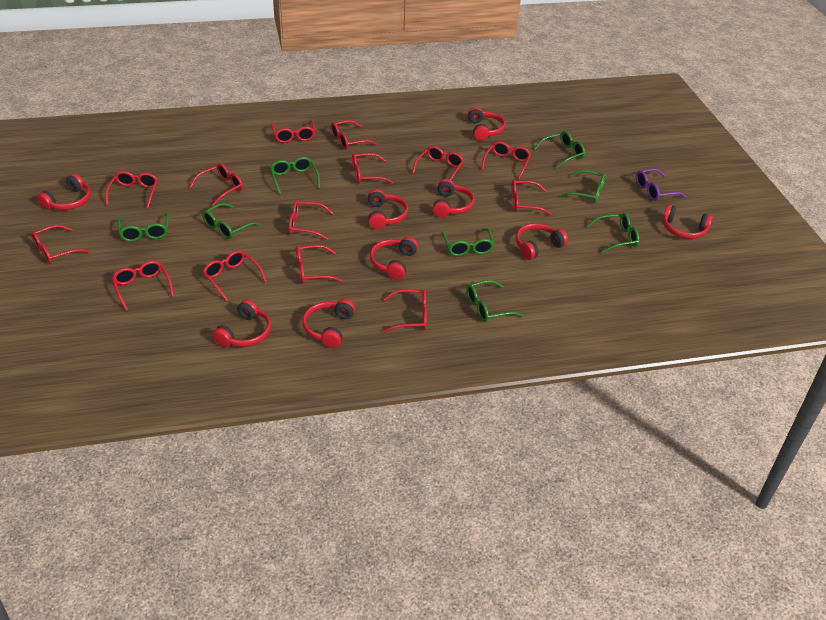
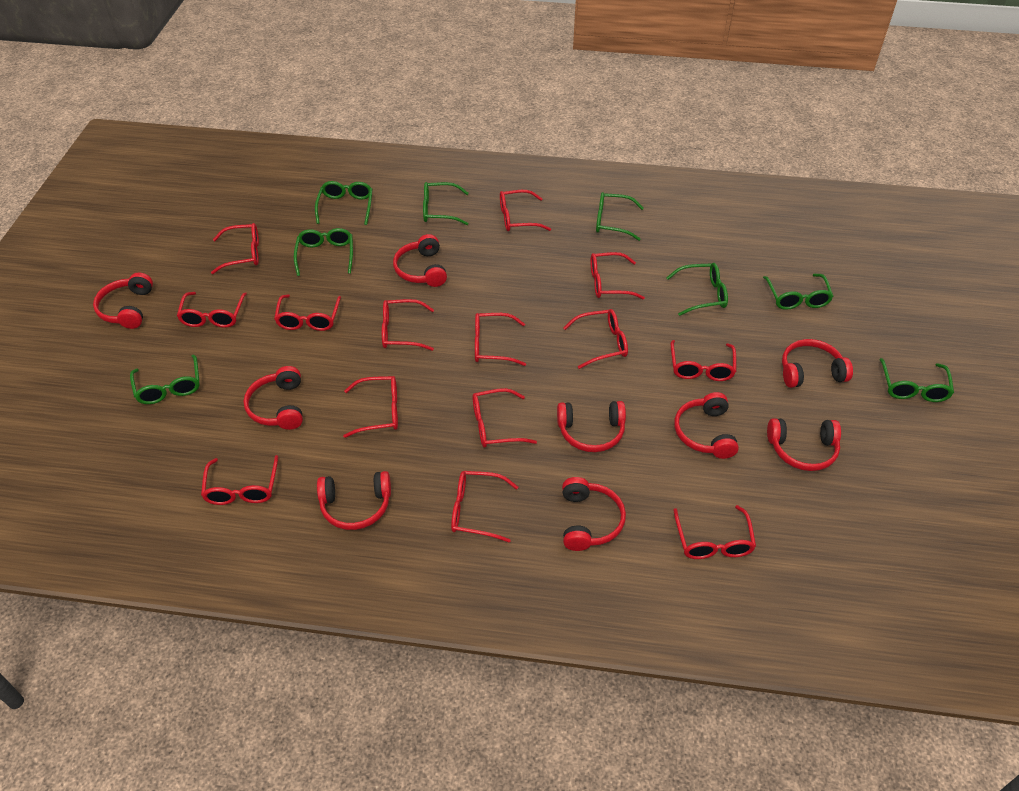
purple glasses: 1 -> 0

